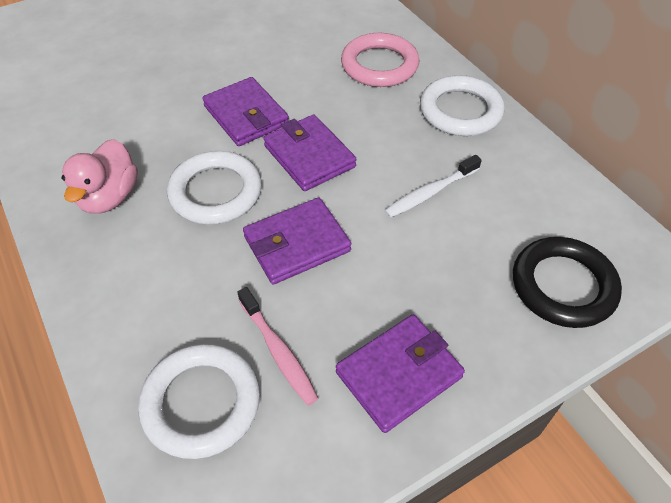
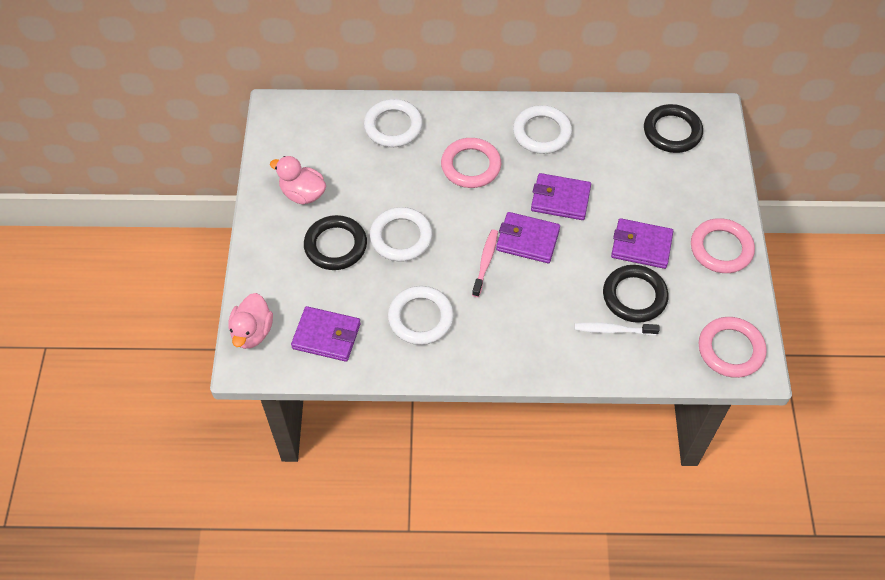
black ring: 1 -> 3
pink duck: 1 -> 2
pink ring: 1 -> 3
white ring: 3 -> 4

